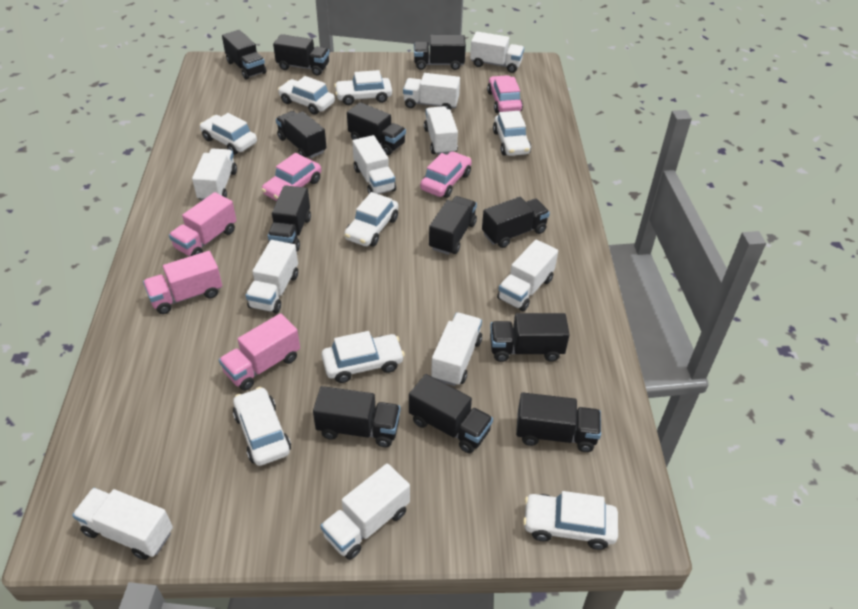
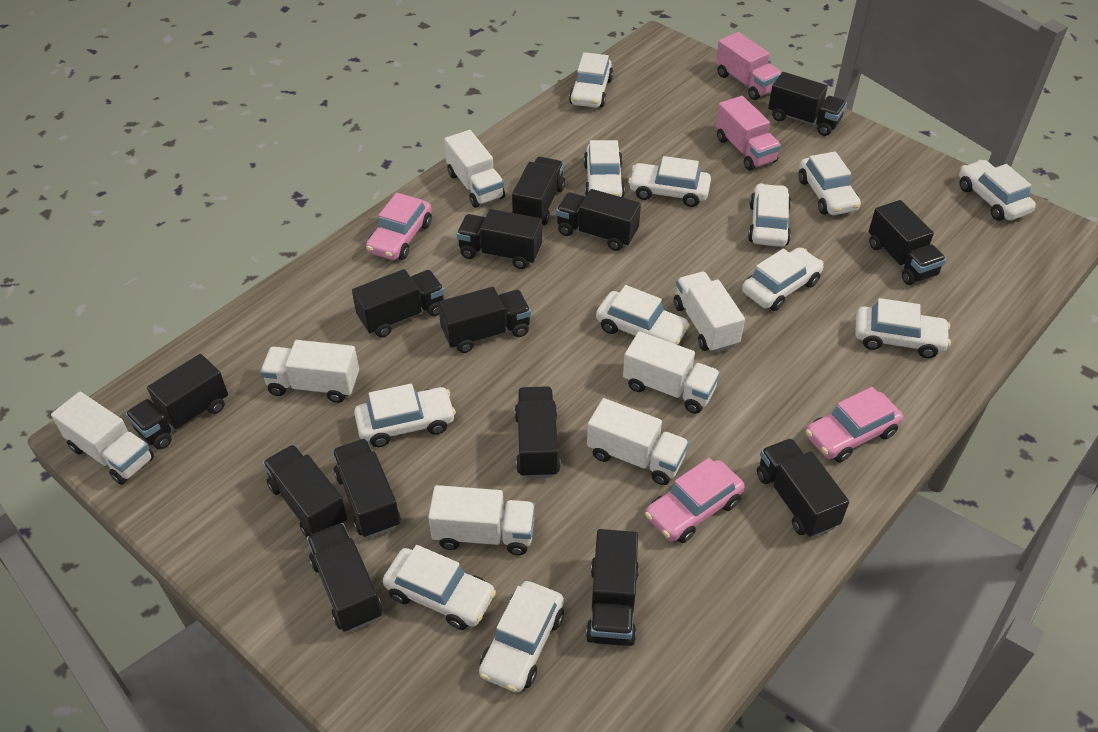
black truck: 12 -> 14
pink truck: 3 -> 2
white car: 8 -> 12
white truck: 10 -> 7

